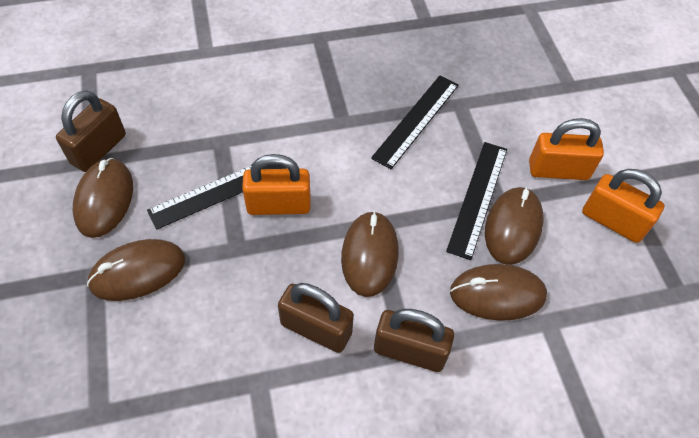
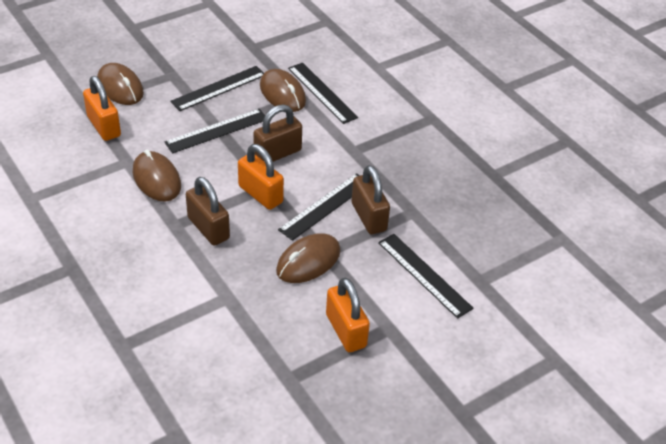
black ruler: 3 -> 5
brown mouse: 5 -> 4

